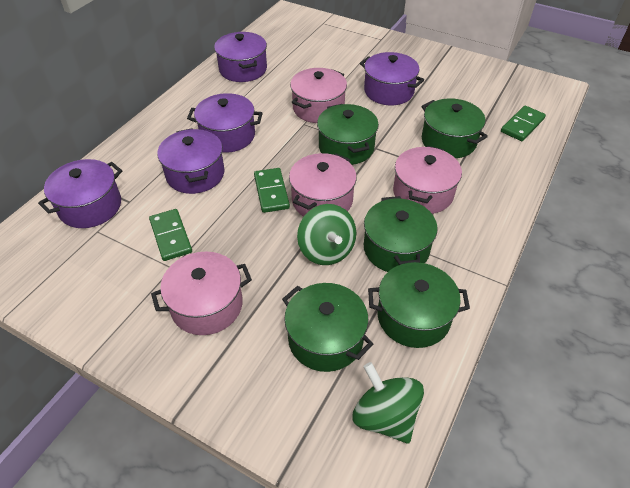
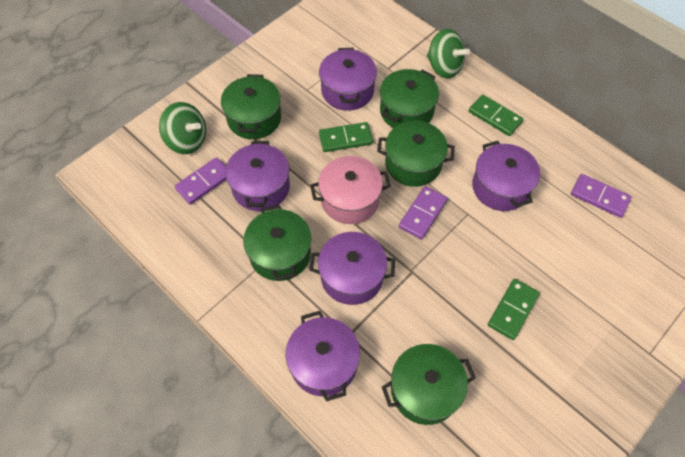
pink pot: 4 -> 1
purple domino: 0 -> 3

